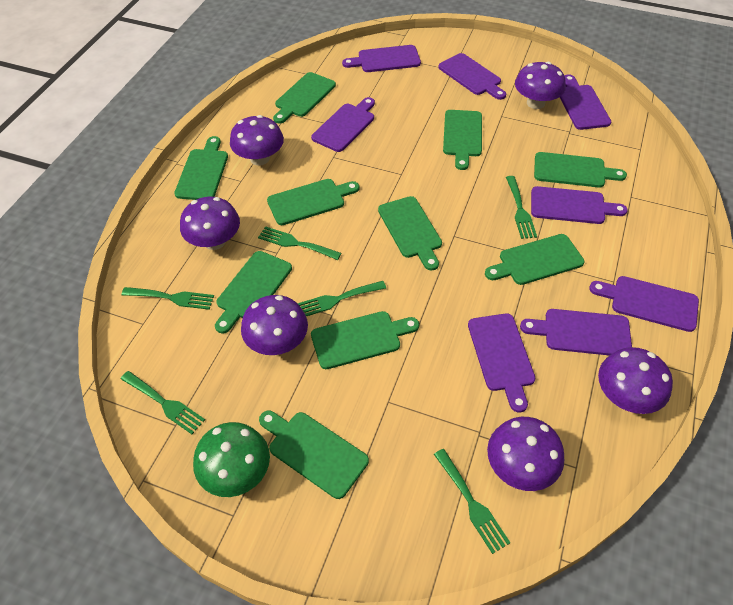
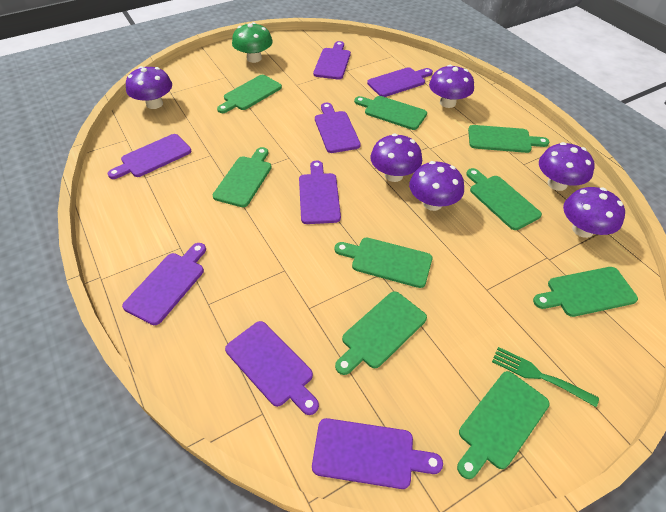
green cutting board: 10 -> 9
green fork: 6 -> 1

